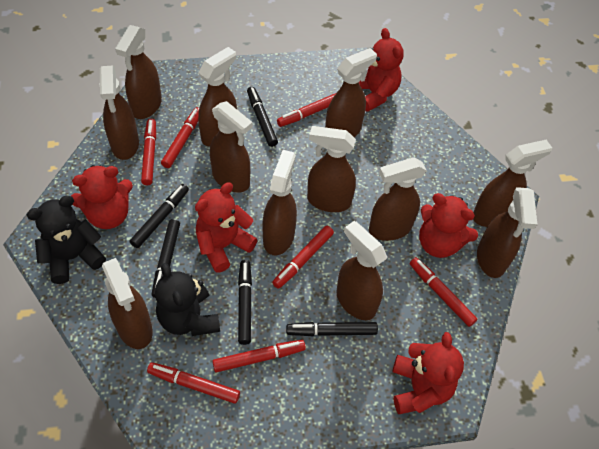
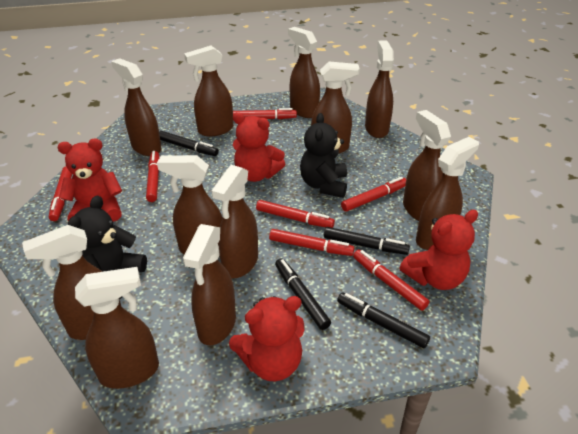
black marker: 5 -> 4
red teddy bear: 5 -> 4

